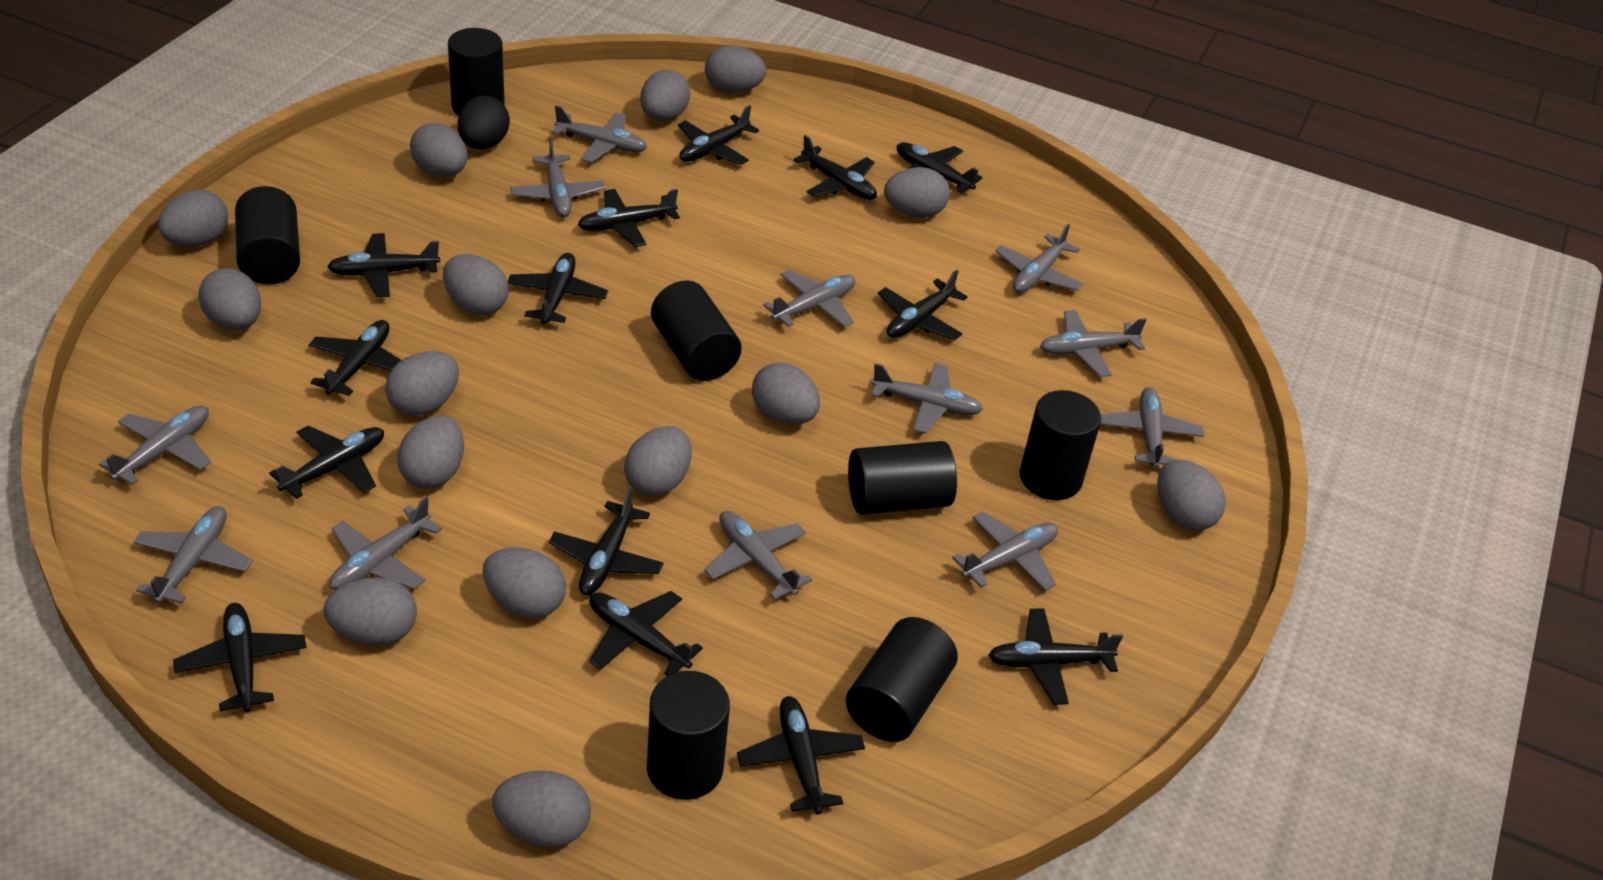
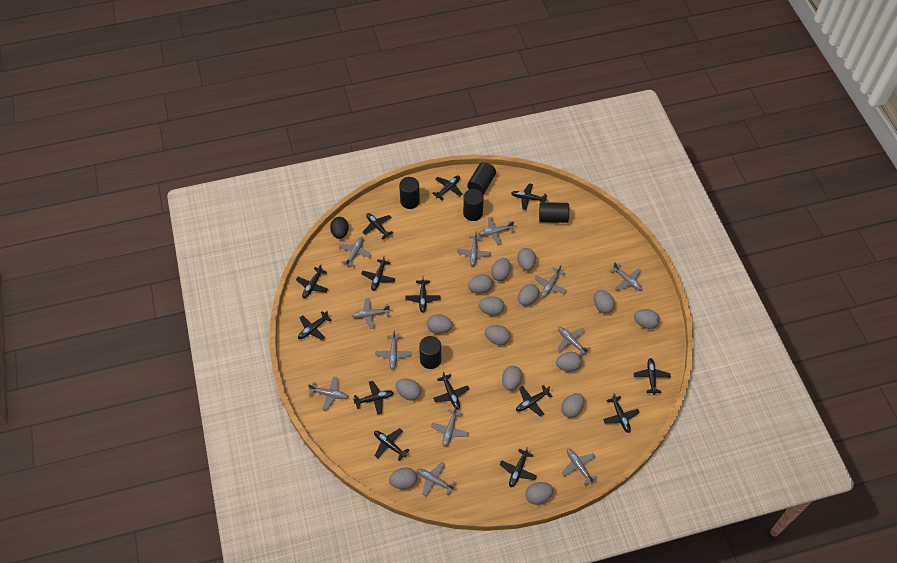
black cylinder: 7 -> 5

